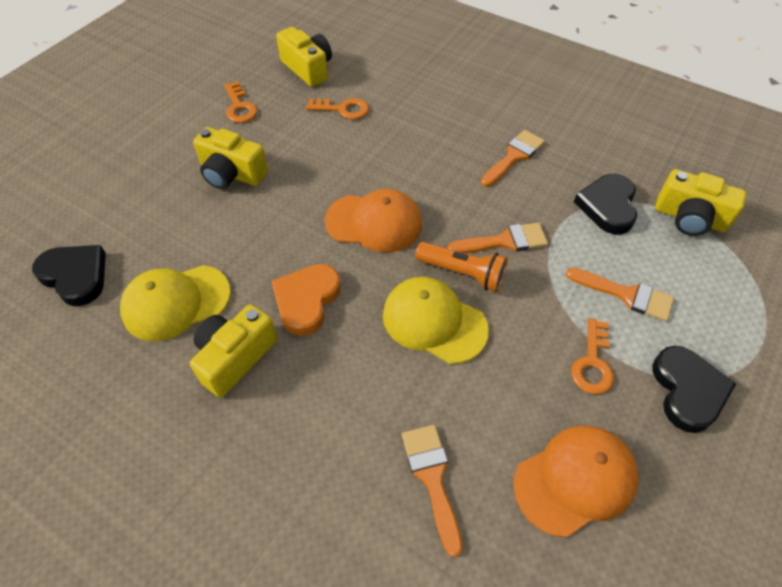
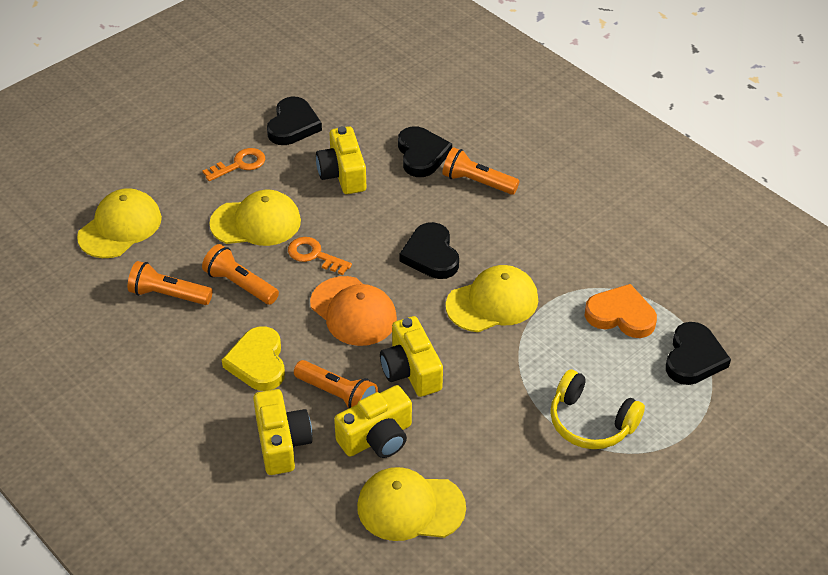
black heart: 3 -> 4
orange brush: 4 -> 0
orange cap: 2 -> 1
orange flashlight: 1 -> 4
orange key: 3 -> 2
yellow cap: 2 -> 4
yellow headphones: 0 -> 1
yellow heart: 0 -> 1

